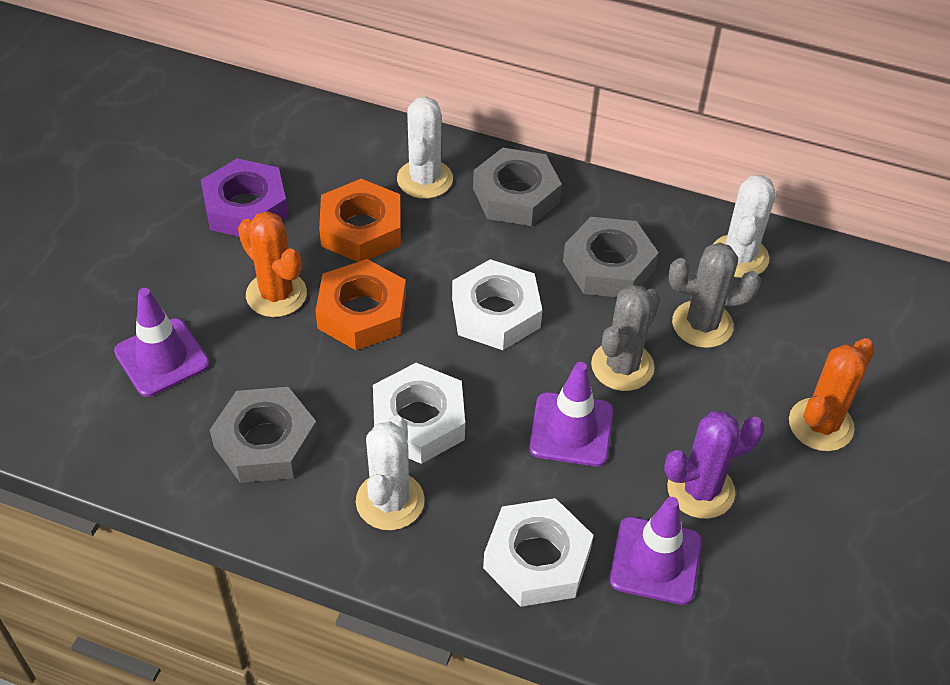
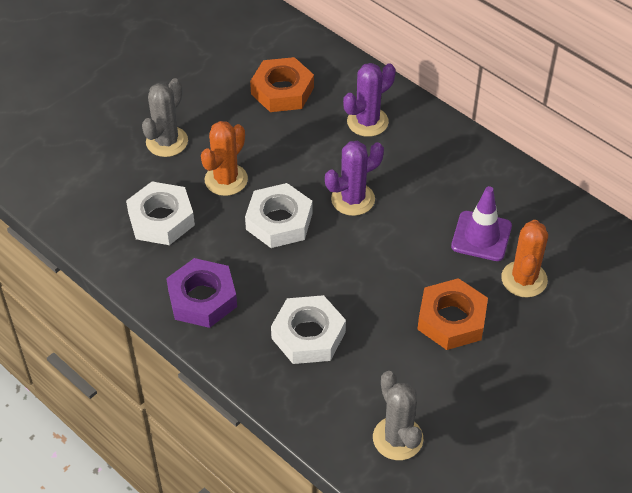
grey nut: 3 -> 0
purple cactus: 1 -> 2
purple traffic cone: 3 -> 1
white cactus: 3 -> 0

